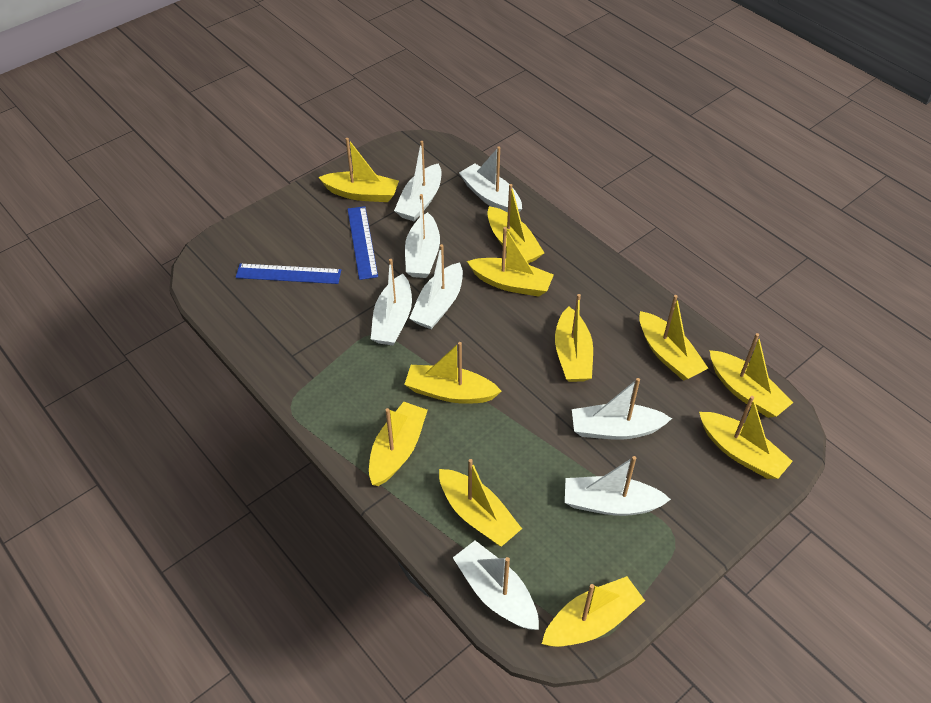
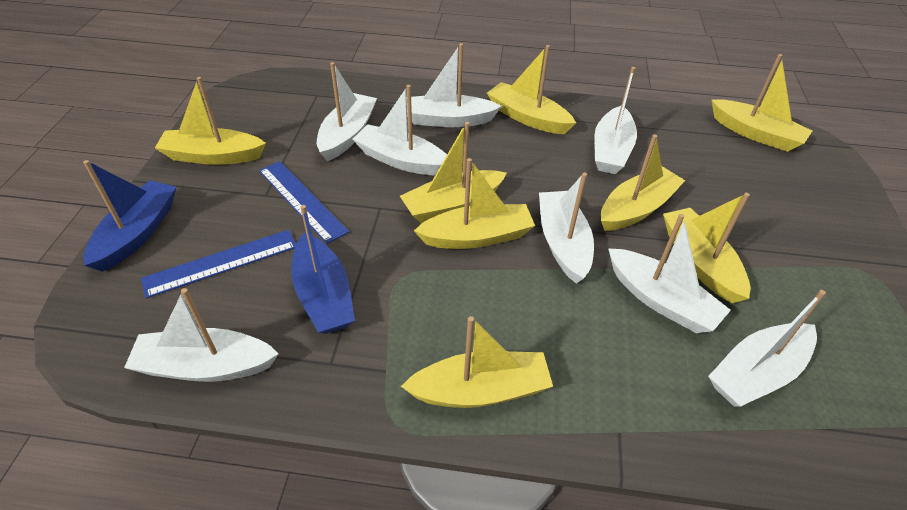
blue boat: 0 -> 2
yellow boat: 11 -> 8

